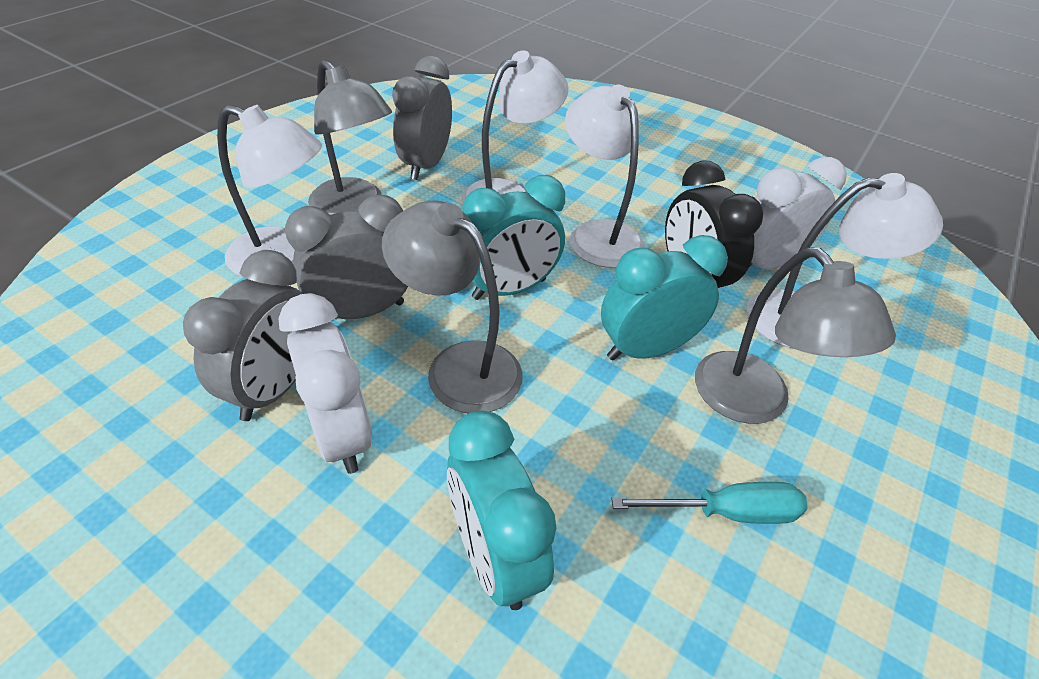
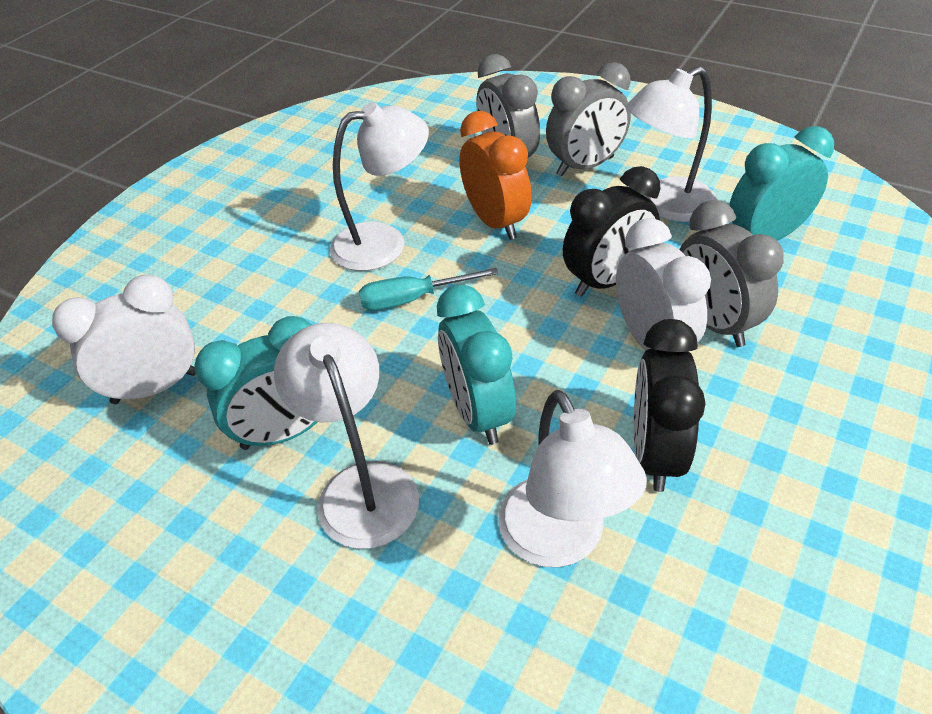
black clock: 1 -> 2
grey lamp: 3 -> 0
orange clock: 0 -> 1

